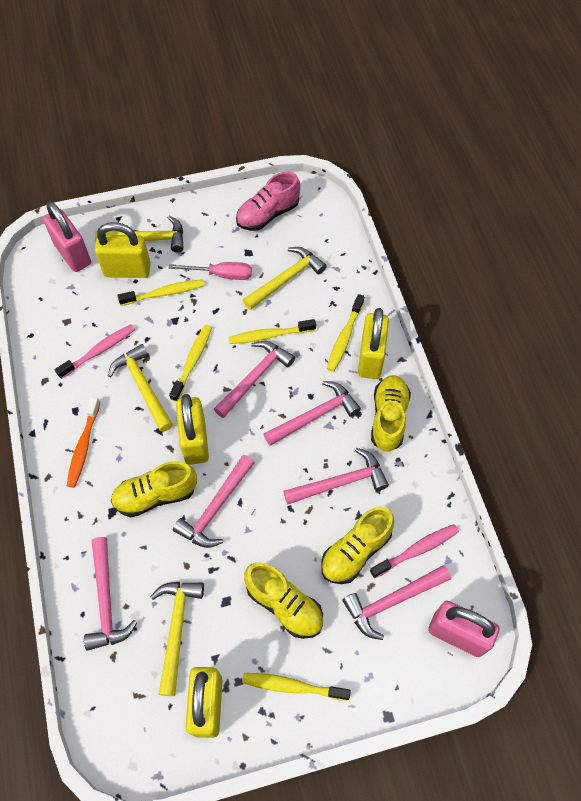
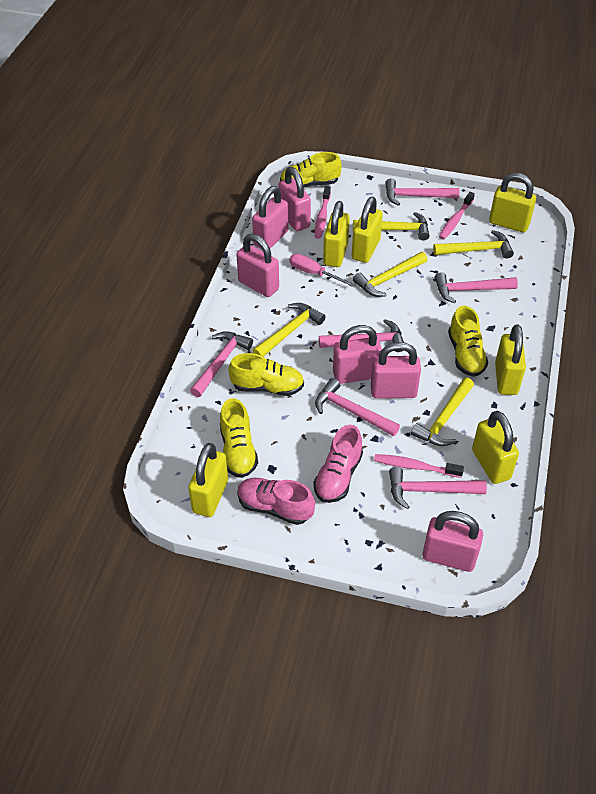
orange toothbrush: 1 -> 0
pink padlock: 2 -> 6
pink shoe: 1 -> 2
pink toothbrush: 2 -> 3
yellow hammer: 4 -> 5
yellow padlock: 4 -> 6
yellow toothbrush: 5 -> 0

